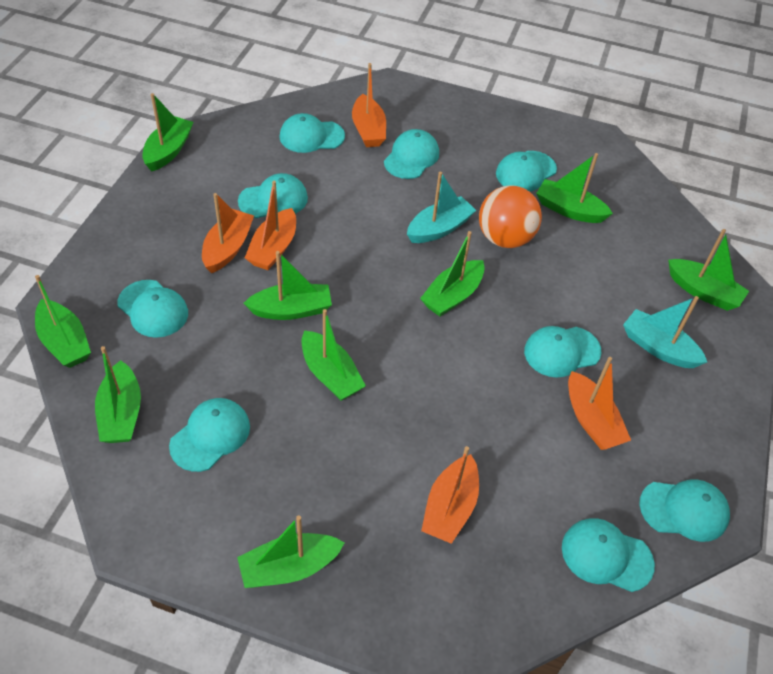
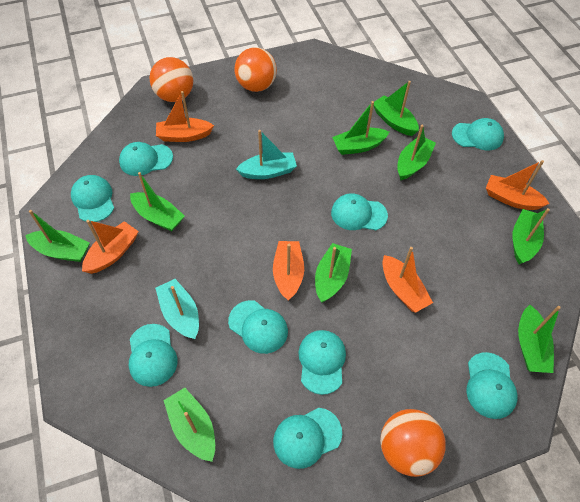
orange ball: 1 -> 3

